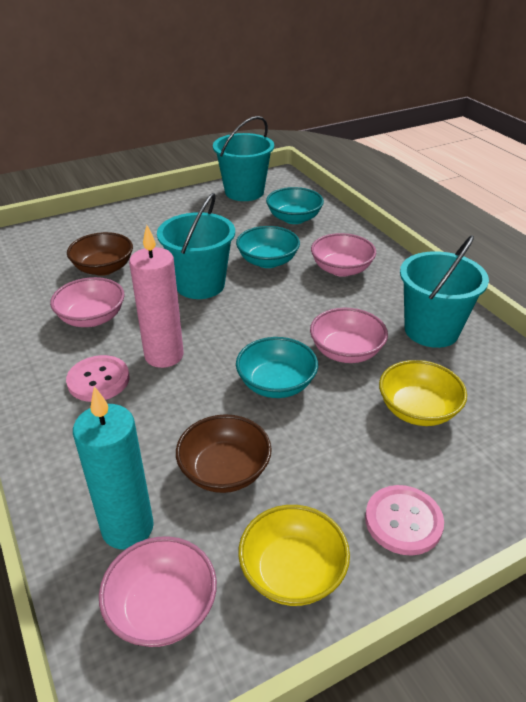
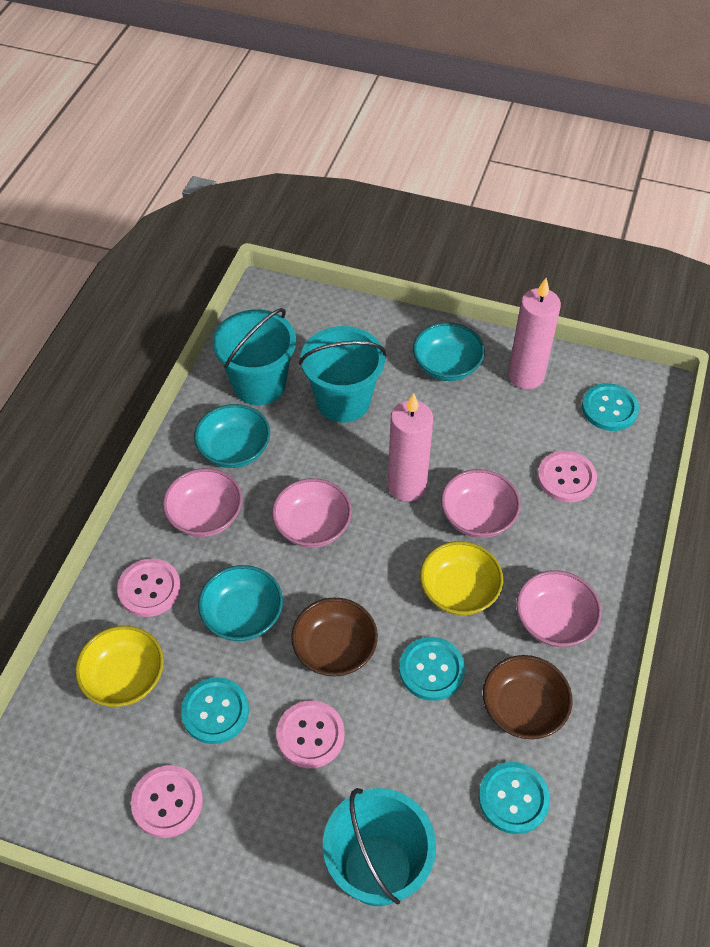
pink button: 2 -> 4
pink candle: 1 -> 2
turquoise button: 0 -> 4
turquoise candle: 1 -> 0

